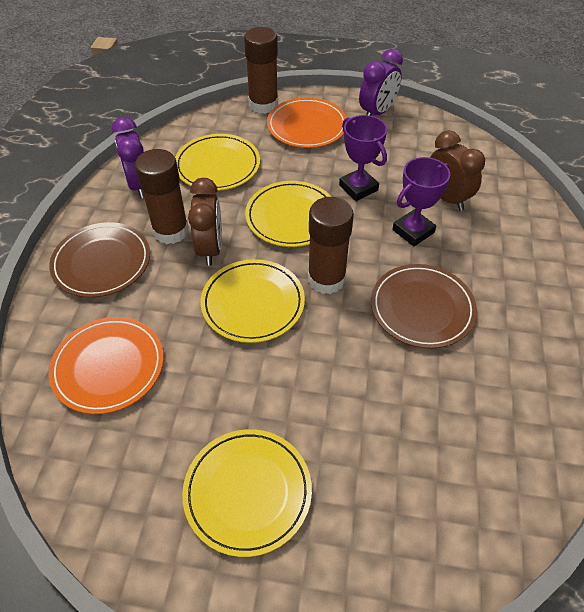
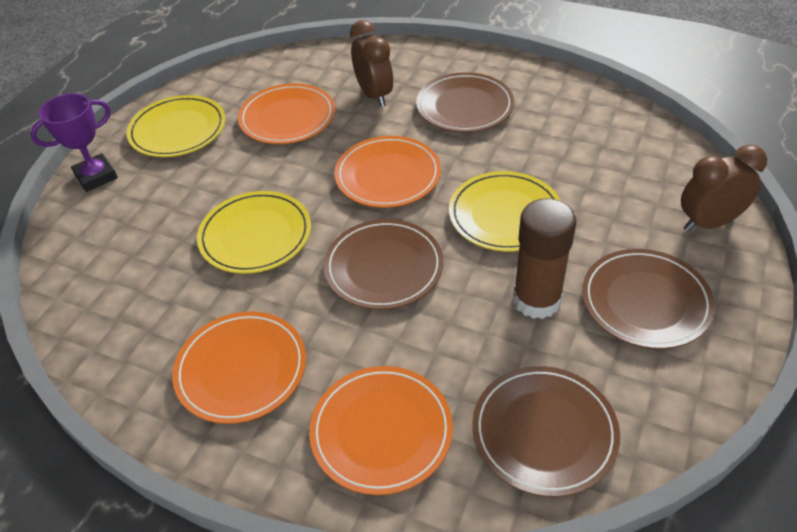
brown glue stick: 3 -> 1
brown plate: 2 -> 4
orange plate: 2 -> 4
purple clock: 2 -> 0
purple trophy: 2 -> 1
yellow plate: 4 -> 3

